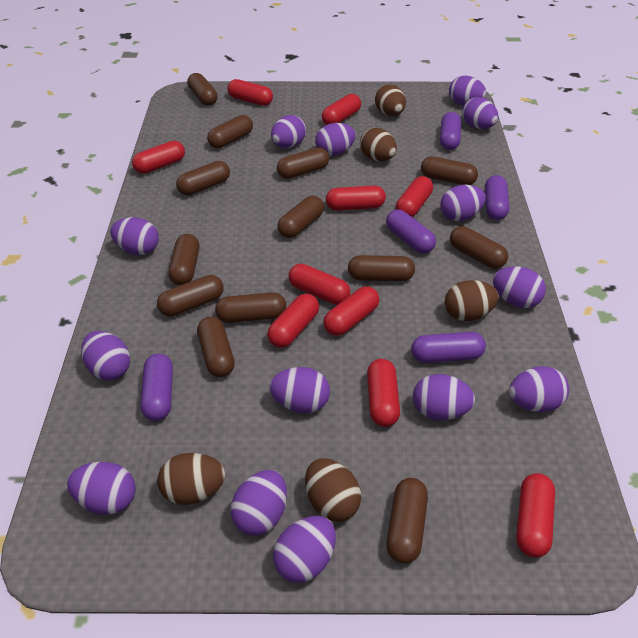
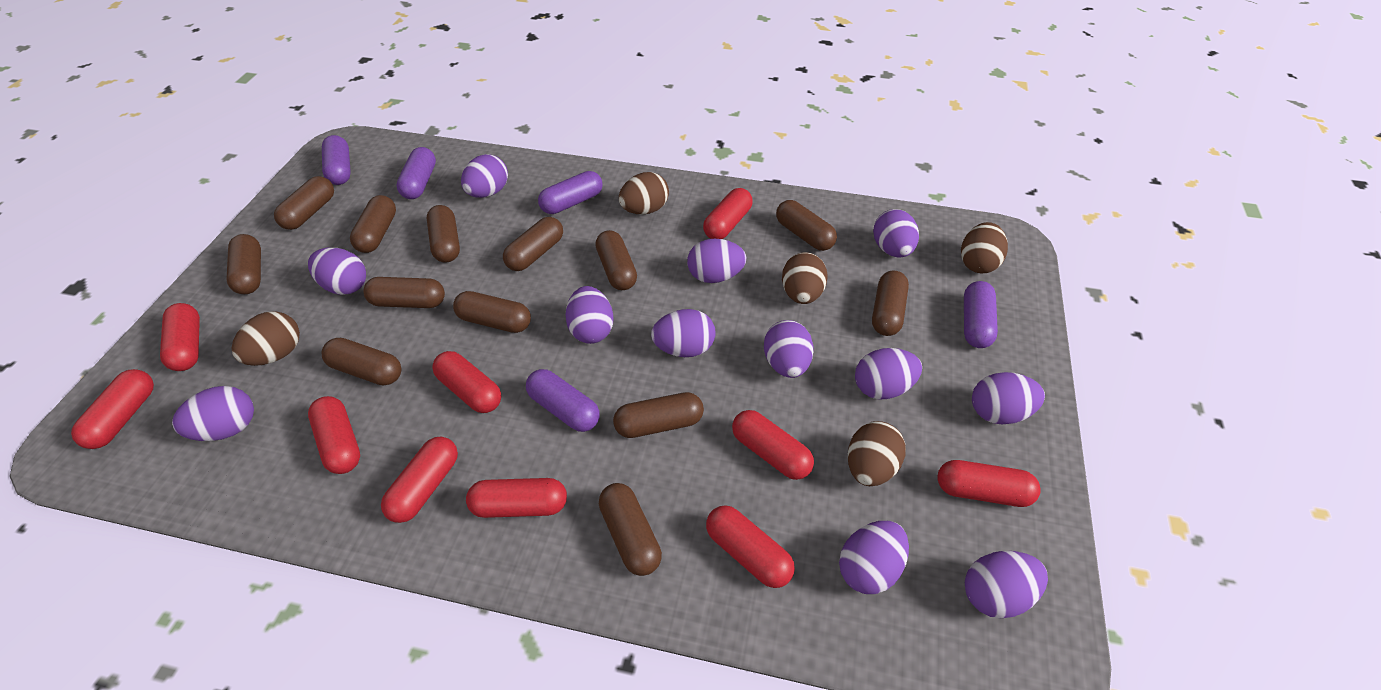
purple egg: 14 -> 12

